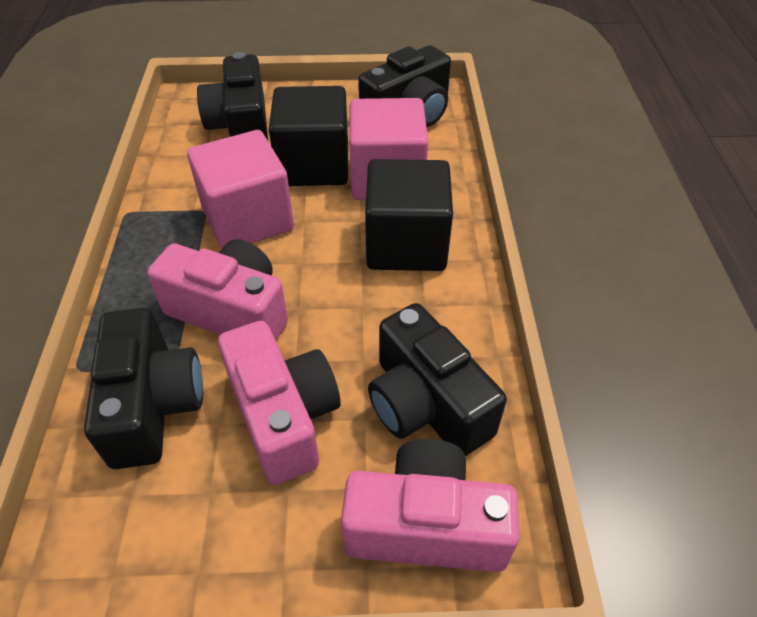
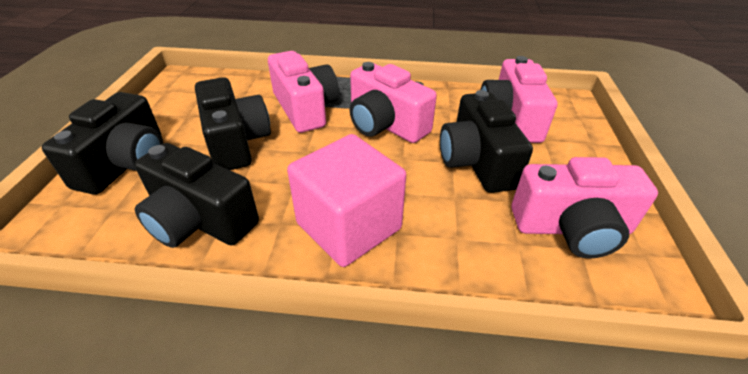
black cube: 2 -> 0
pink camera: 3 -> 4
pink cube: 2 -> 1

